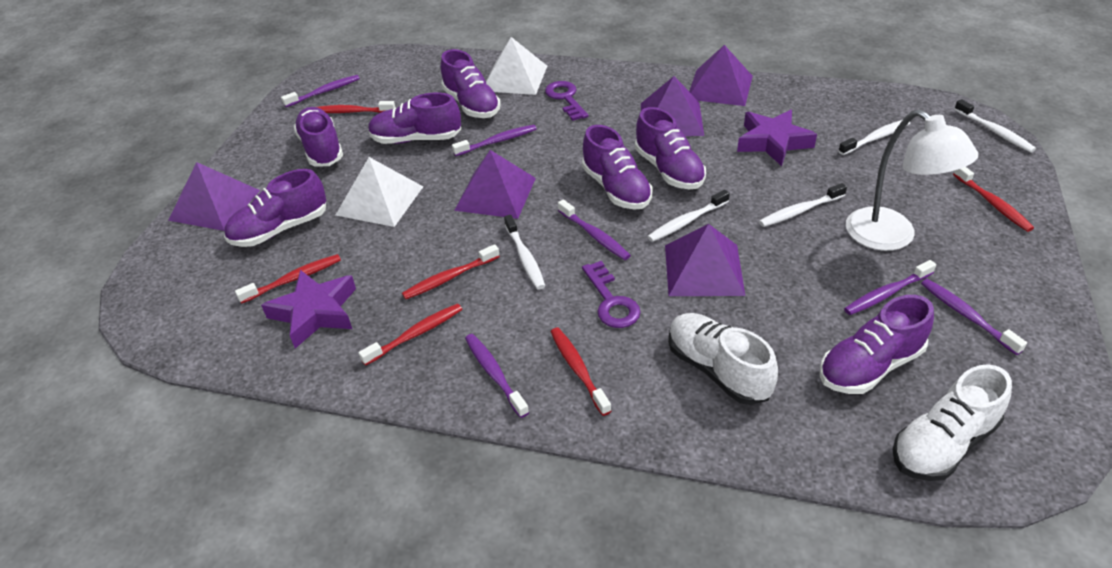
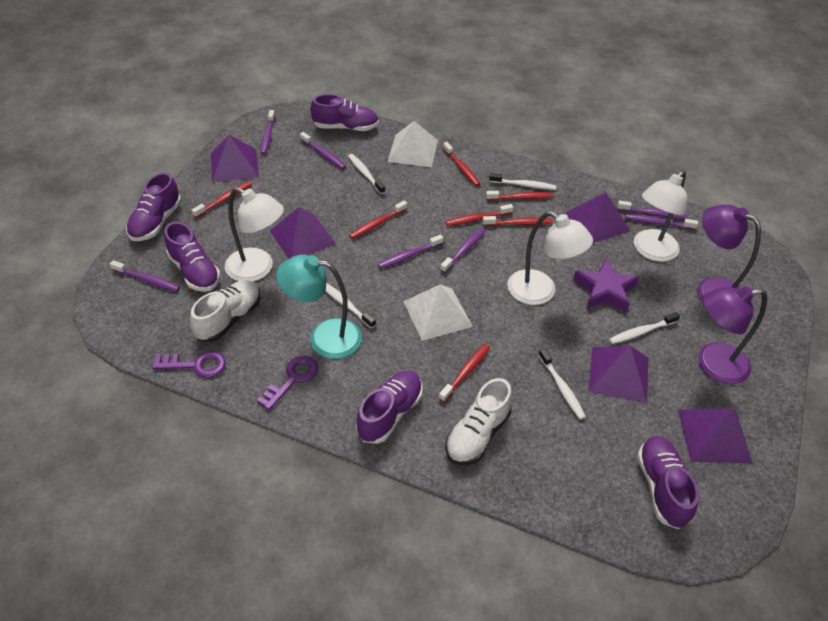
purple lamp: 0 -> 2
purple shoe: 7 -> 5
purple star: 2 -> 1
purple toothbrush: 6 -> 7
red toothbrush: 6 -> 7
turquoise lamp: 0 -> 1
white lamp: 1 -> 3

